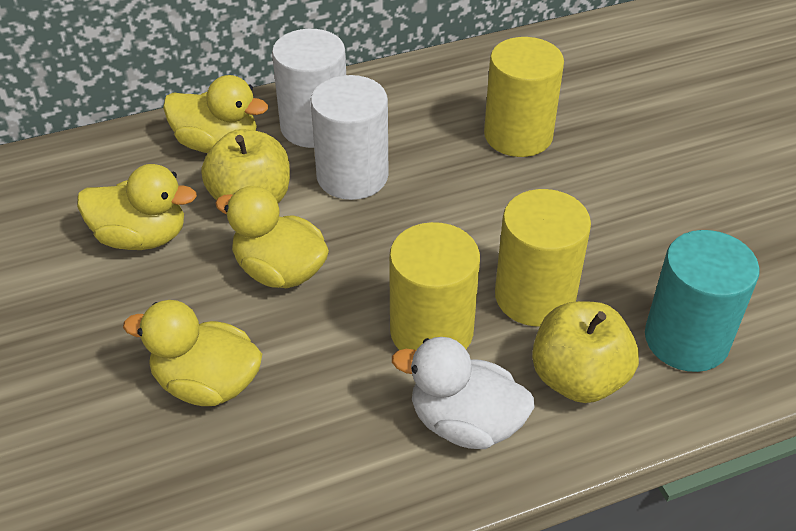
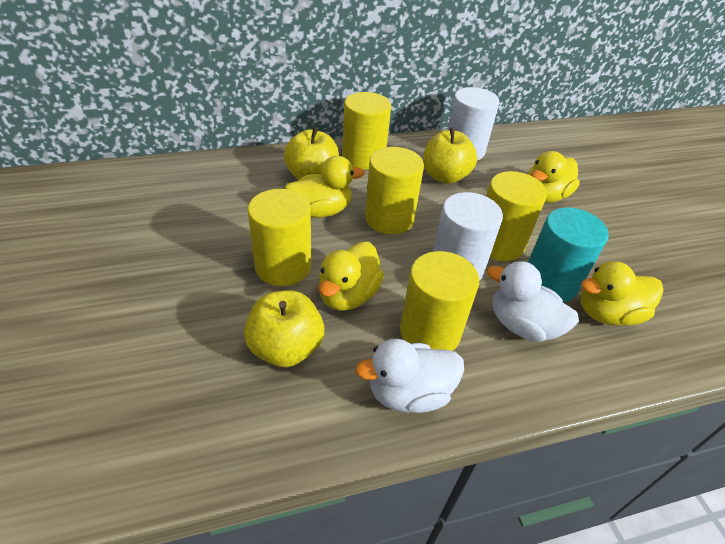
white duck: 1 -> 2
yellow apple: 2 -> 3
yellow cylinder: 3 -> 5

